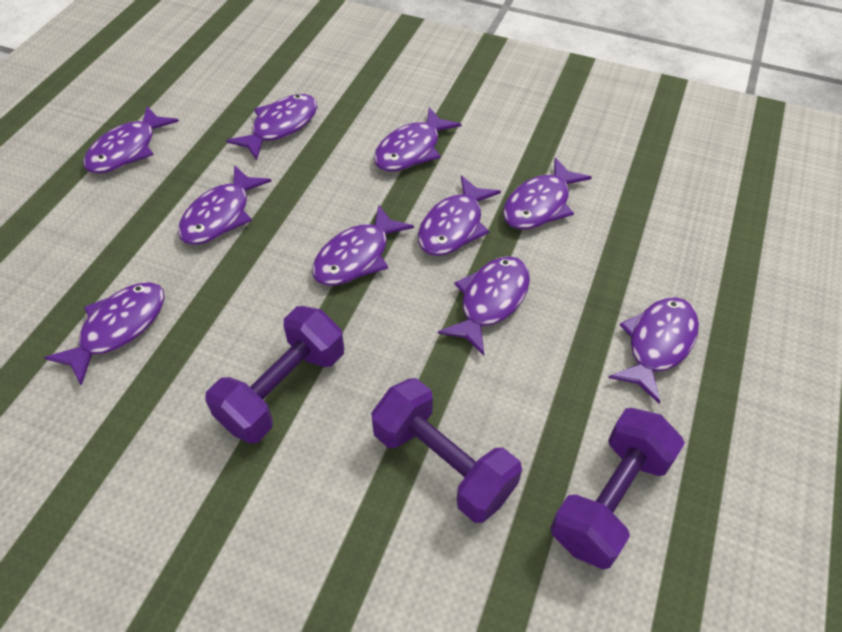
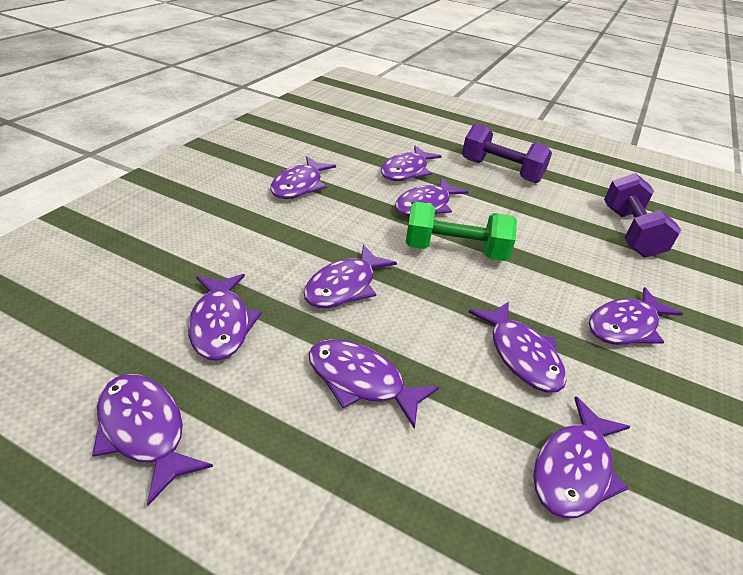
green dumbbell: 0 -> 1
purple dumbbell: 3 -> 2

